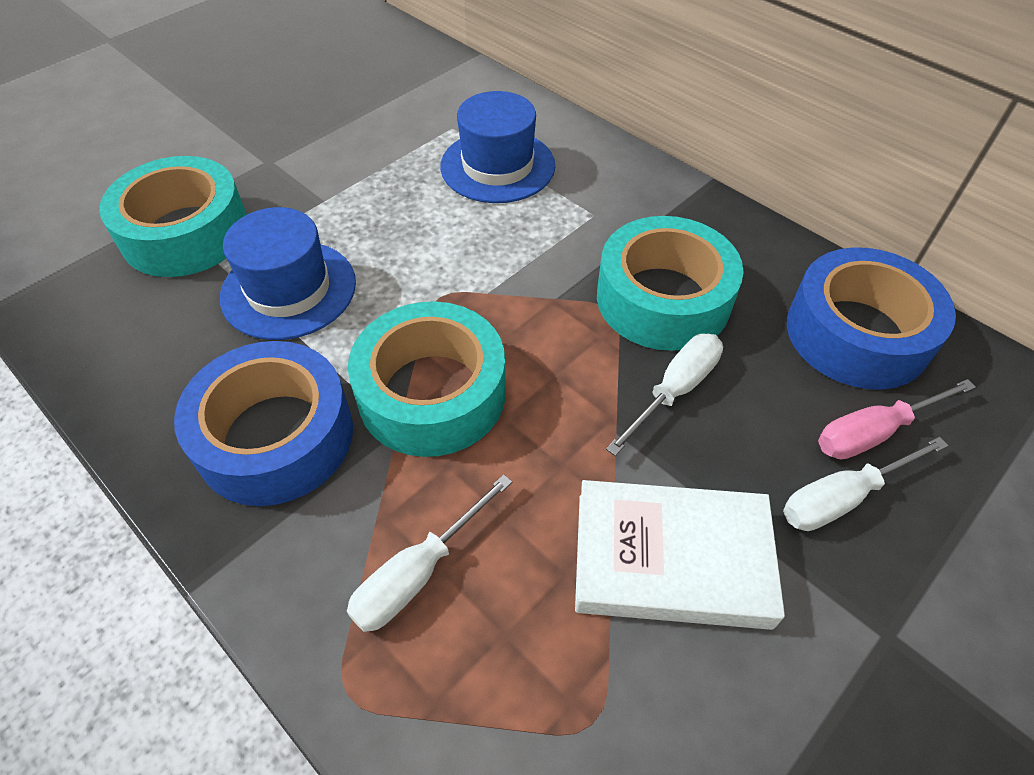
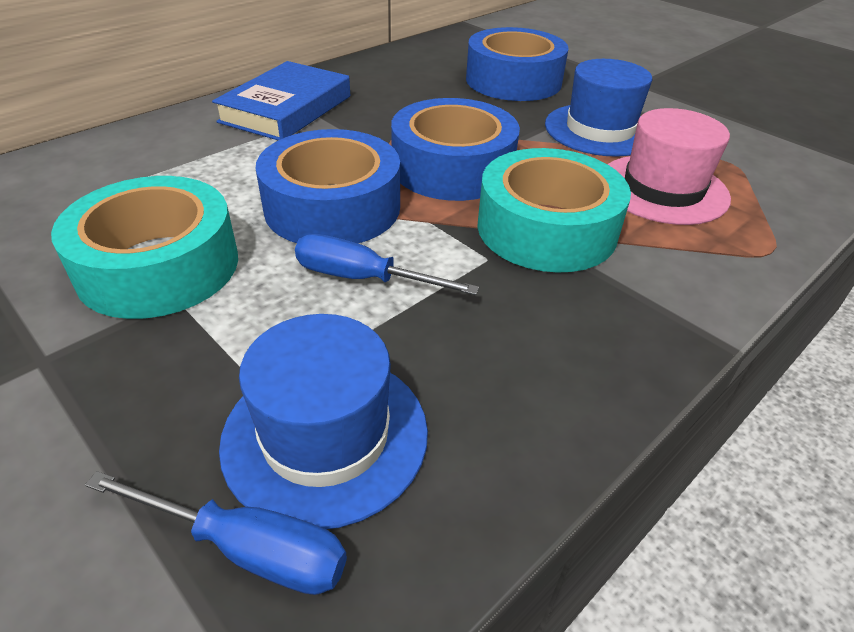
blue book: 0 -> 1
blue screwdriver: 0 -> 2
blue tape: 2 -> 3
pink hat: 0 -> 1
pink screwdriver: 1 -> 0
turquoise tape: 3 -> 2
white book: 1 -> 0
white screwdriver: 3 -> 0

